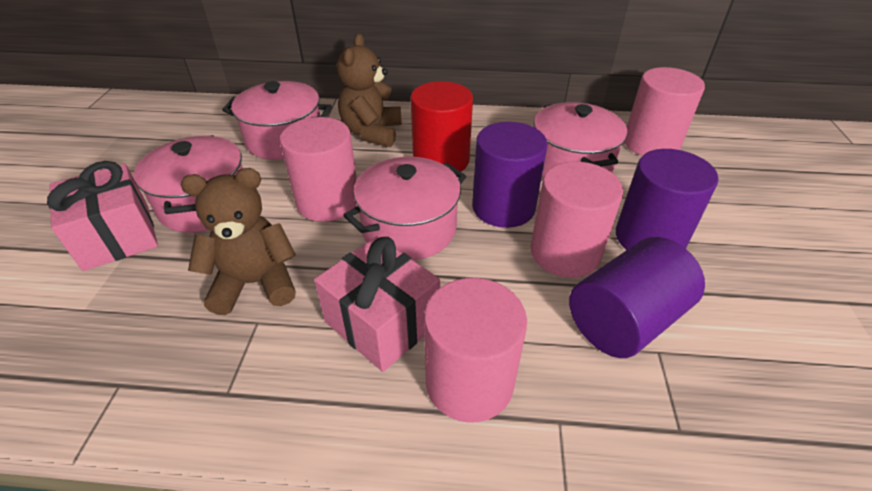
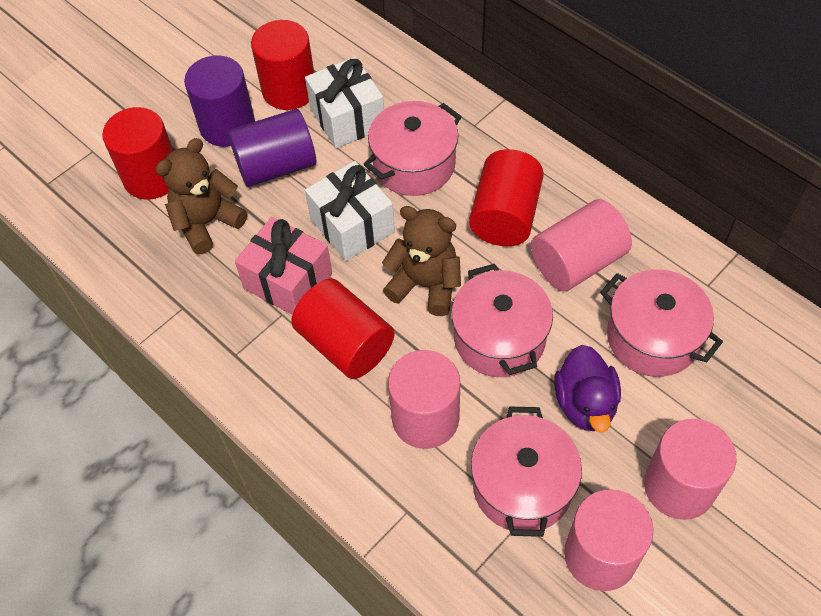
pink gift: 2 -> 1
purple cylinder: 3 -> 2
purple duck: 0 -> 1
red cylinder: 1 -> 4
white gift: 0 -> 2

